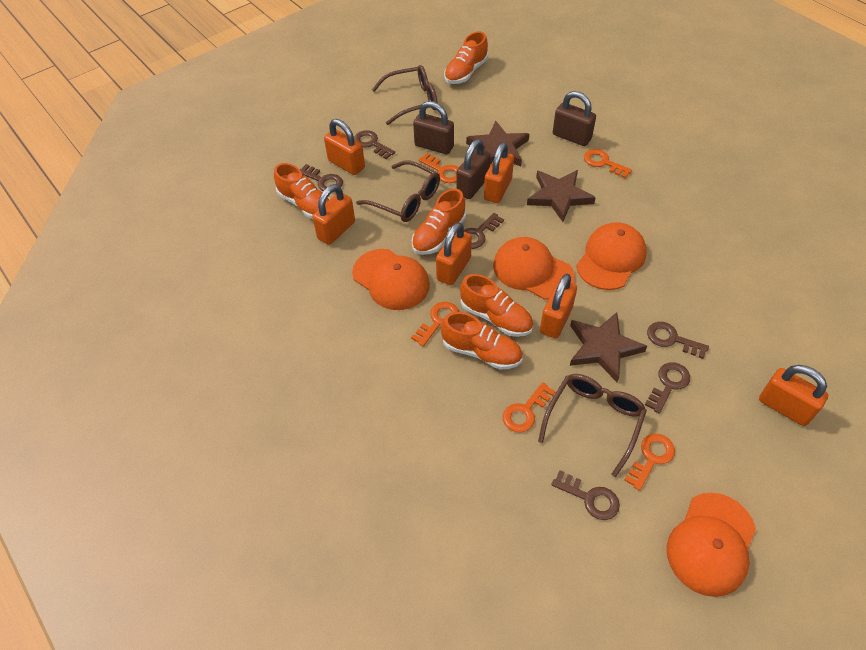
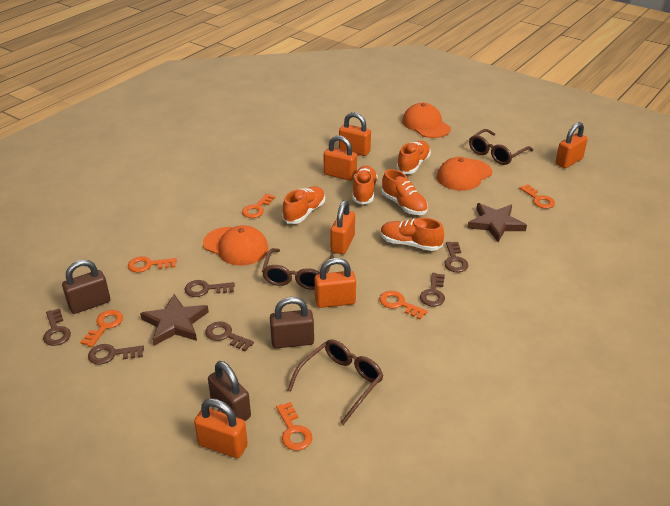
brown star: 3 -> 2
orange cap: 4 -> 3
orange key: 5 -> 6

